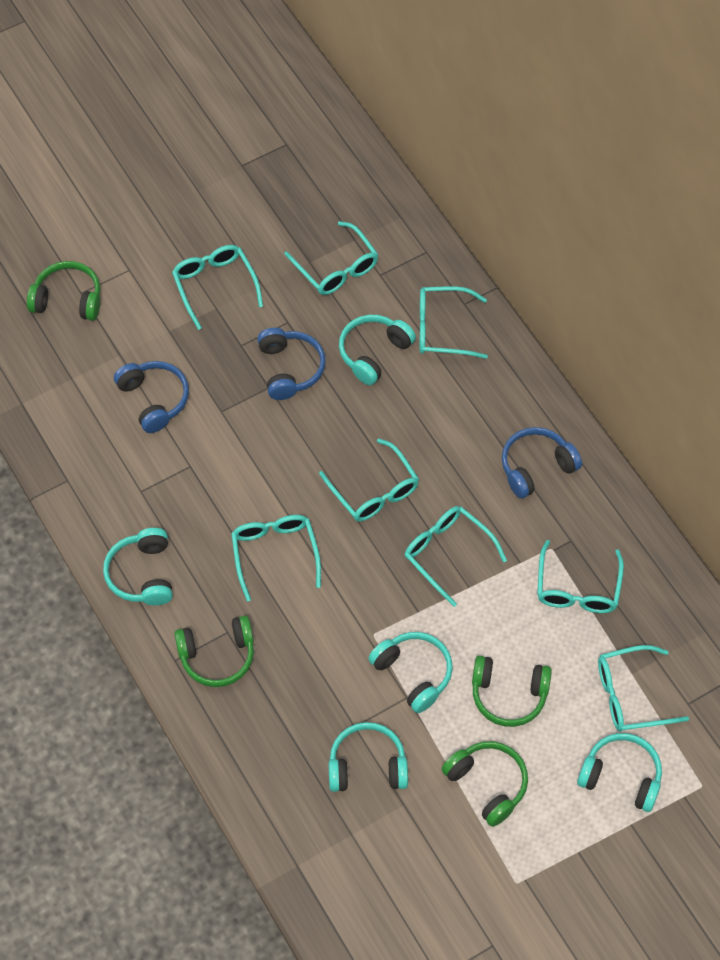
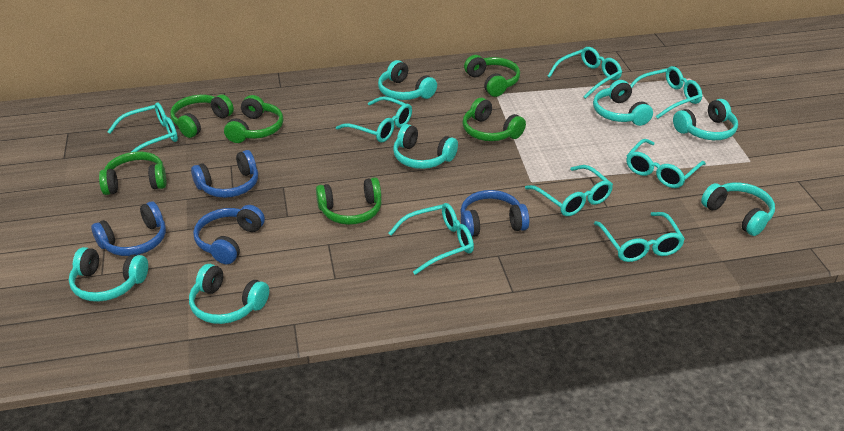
blue headphones: 3 -> 4
green headphones: 4 -> 6
turquoise headphones: 5 -> 7

